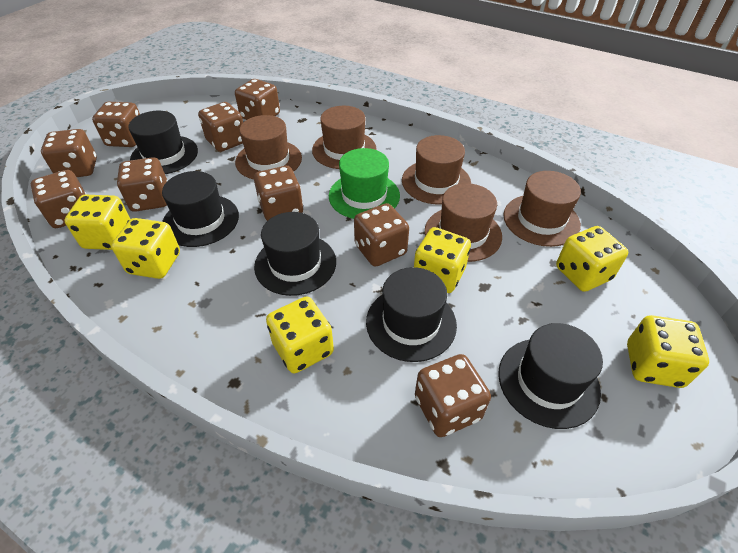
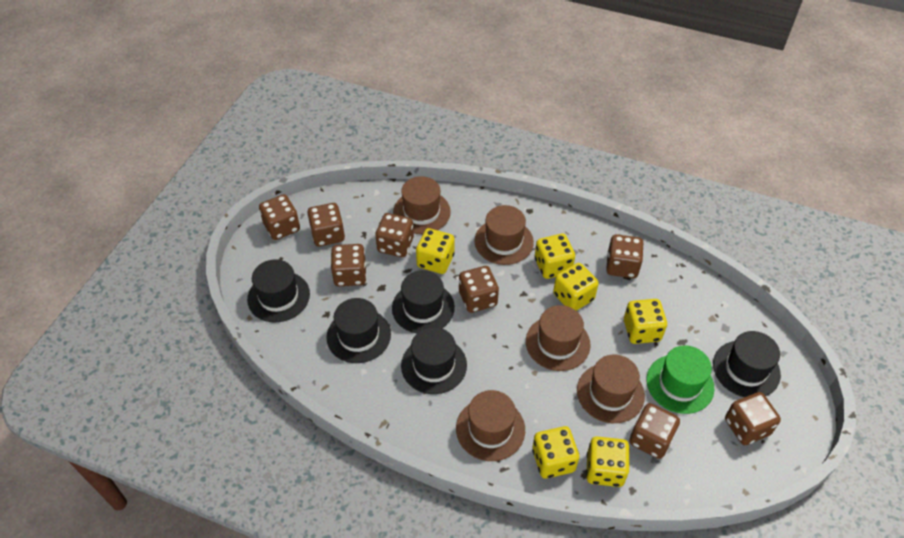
brown dice: 9 -> 8

